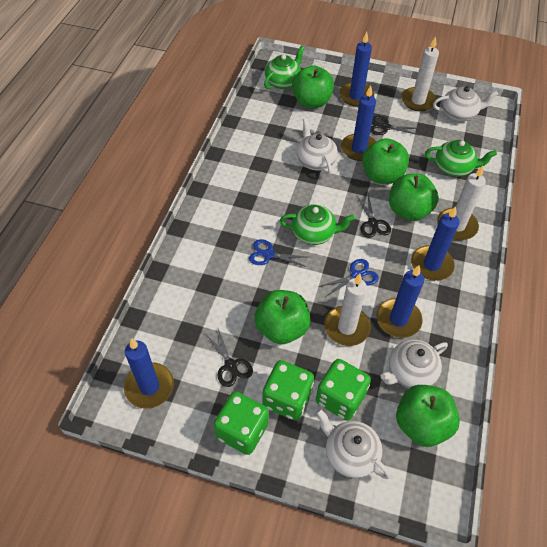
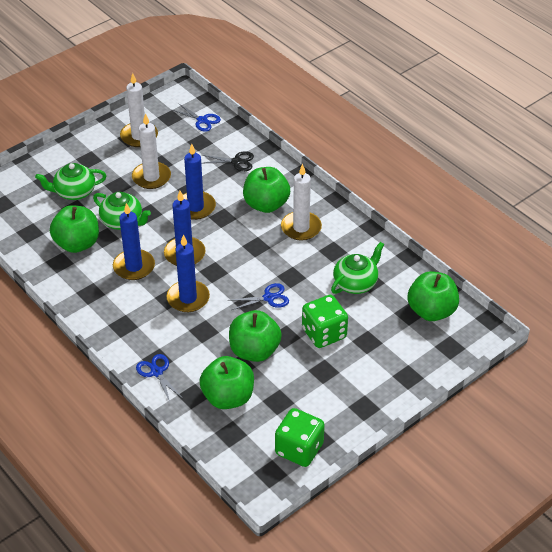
black scissors: 3 -> 1
blue candle: 5 -> 4
blue scissors: 2 -> 3
green dice: 3 -> 2
white teapot: 4 -> 0

